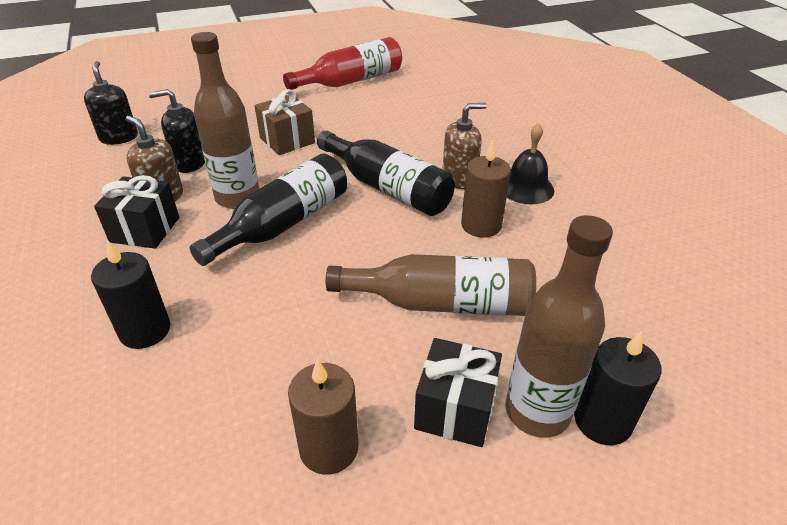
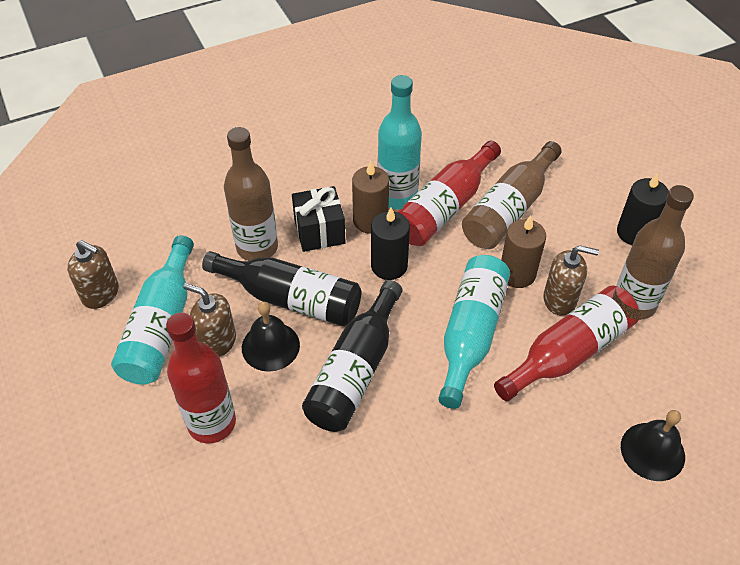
black bell: 1 -> 2
black gift: 2 -> 1
black soap dispenser: 2 -> 0
brown gift: 1 -> 0
brown soap dispenser: 2 -> 3
red bottle: 1 -> 3
turquoise bottle: 0 -> 3

